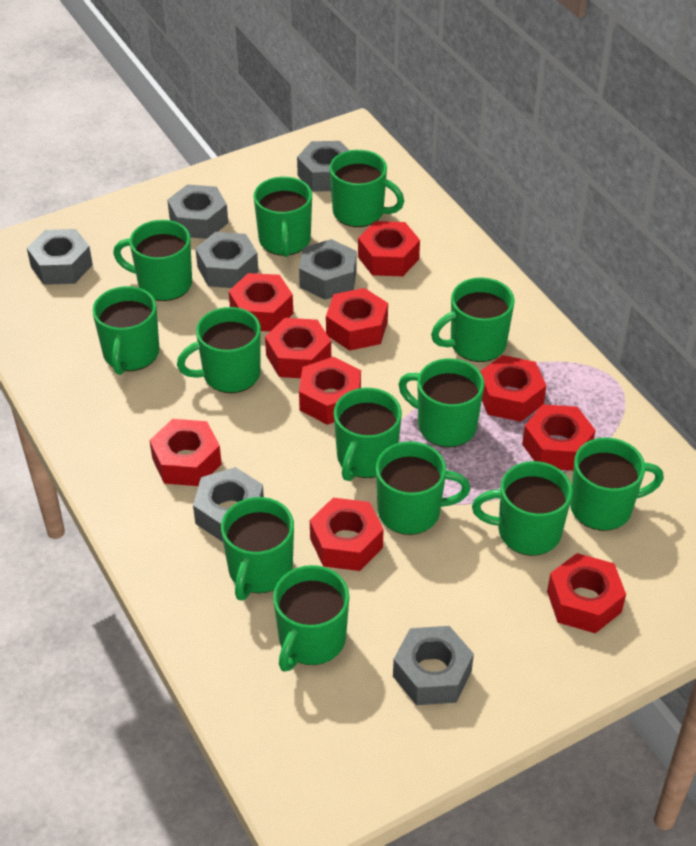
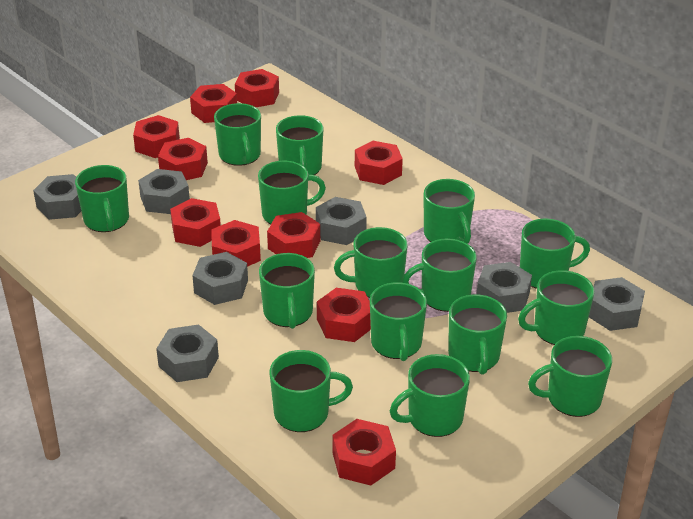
green mug: 13 -> 15

